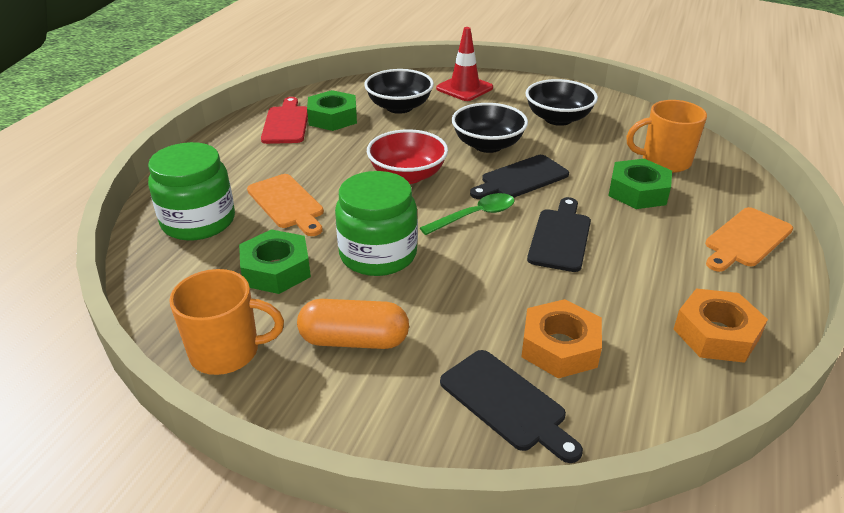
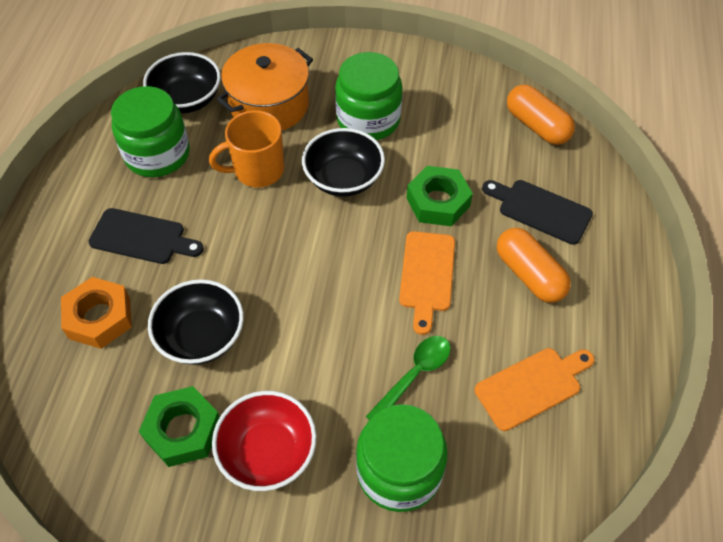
black cutting board: 3 -> 2
green jar: 2 -> 3
green nut: 3 -> 2
orange capsule: 1 -> 2
orange mug: 2 -> 1
orange nut: 2 -> 1
orange pot: 0 -> 1
red cutting board: 1 -> 0
red traffic cone: 1 -> 0

